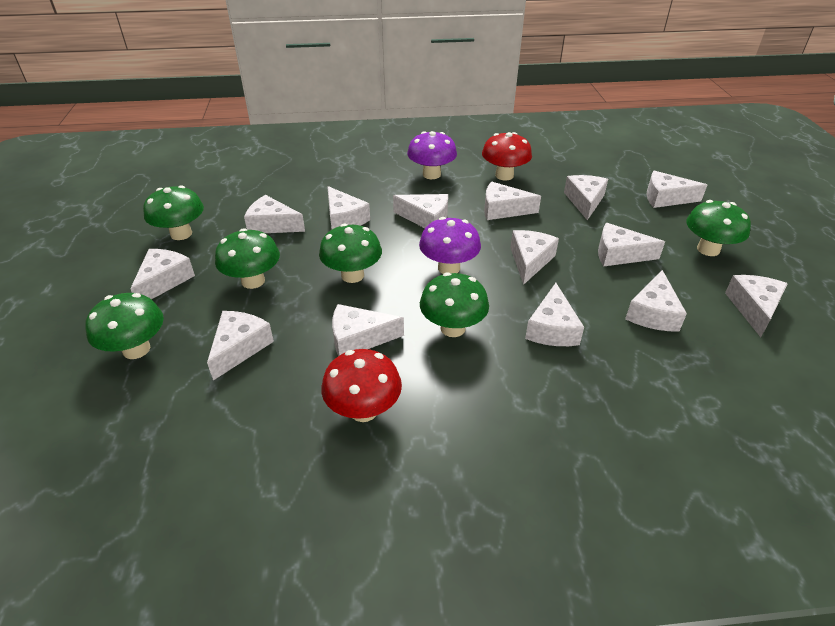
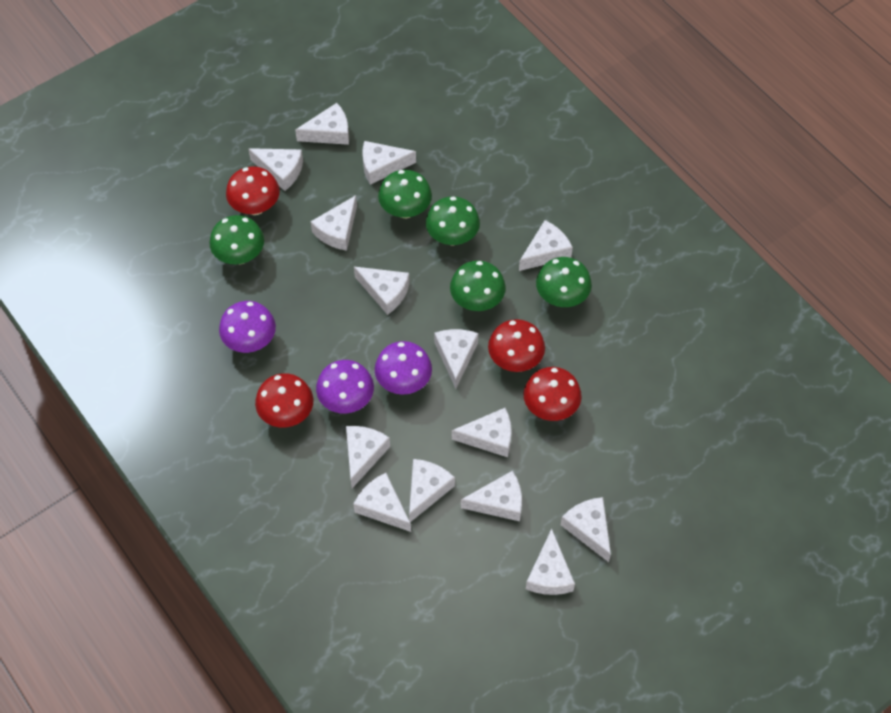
green mushroom: 6 -> 5
purple mushroom: 2 -> 3
red mushroom: 2 -> 4

